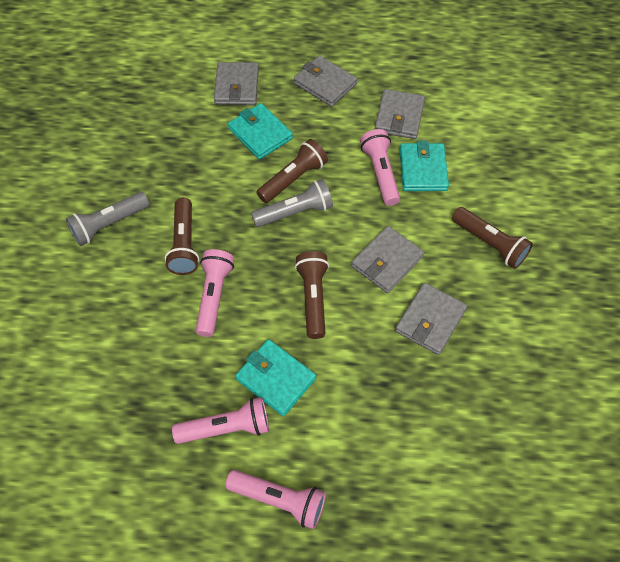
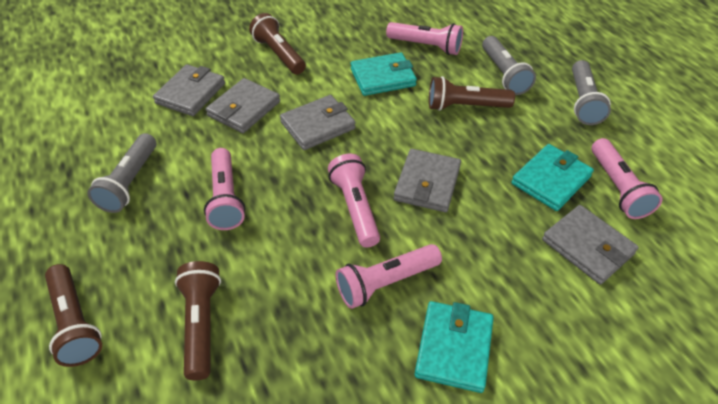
grey flashlight: 2 -> 3
pink flashlight: 4 -> 5

